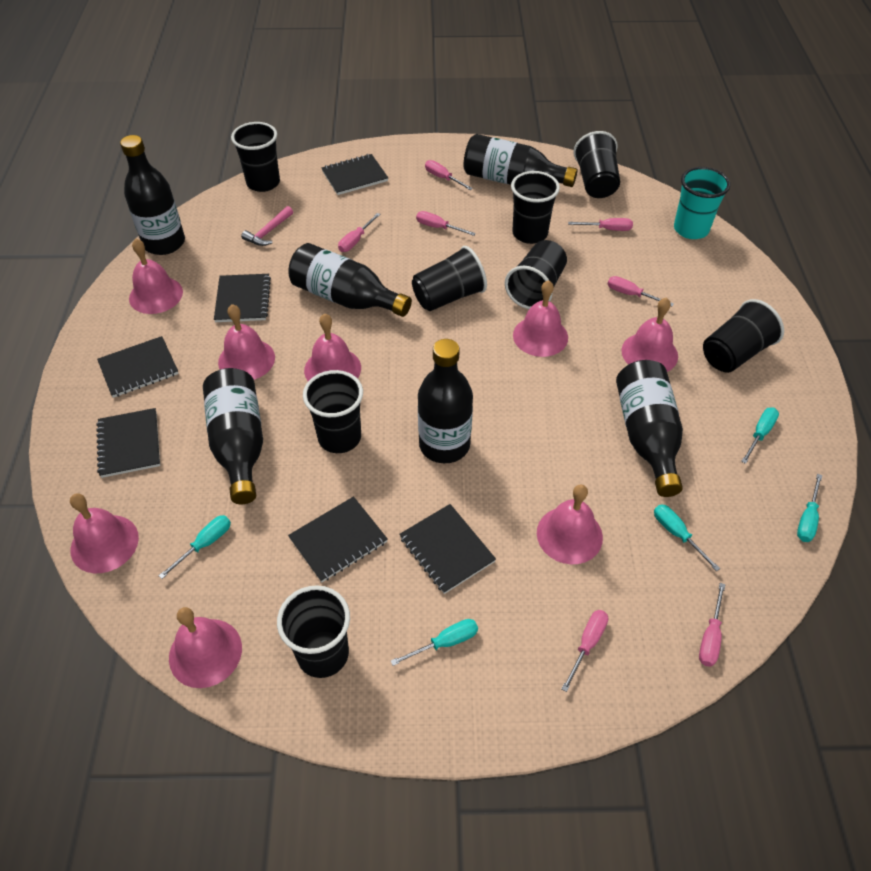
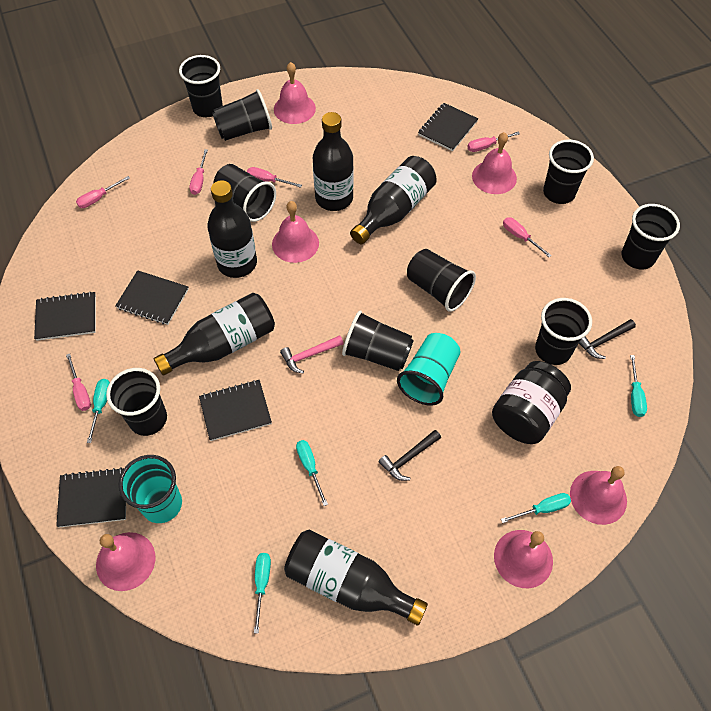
black bottle: 6 -> 5
black cup: 8 -> 9
black hammer: 0 -> 2
black jar: 0 -> 1
black notebook: 6 -> 5
pink bell: 8 -> 6
pink screwdriver: 7 -> 6
turquoise cup: 1 -> 2

